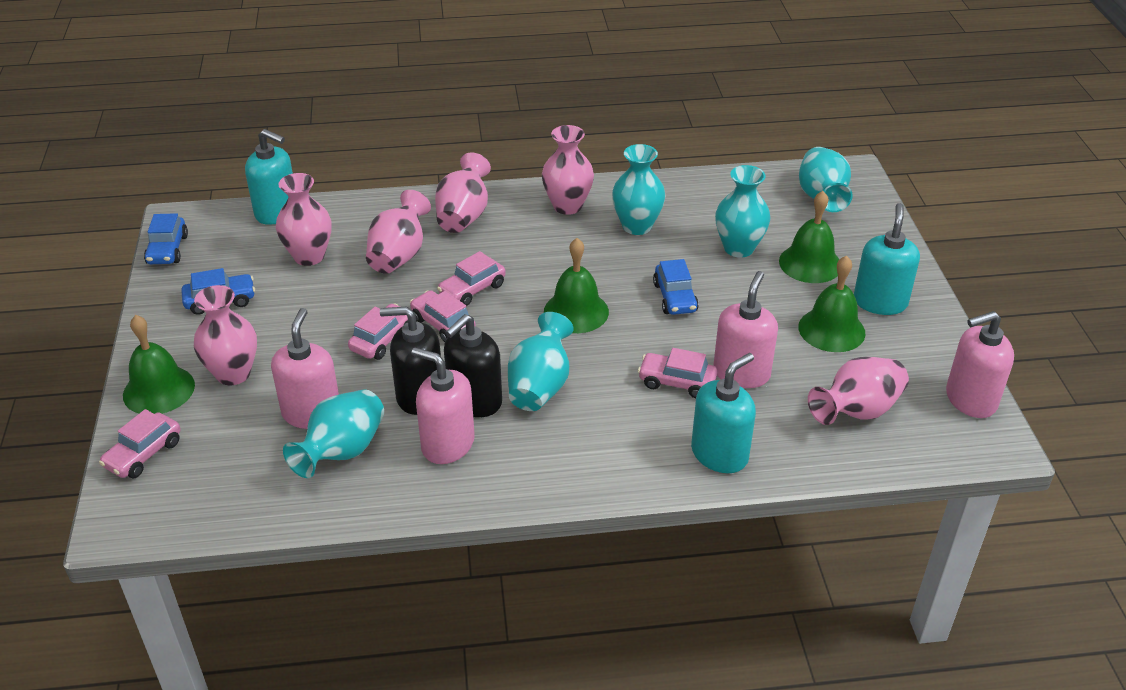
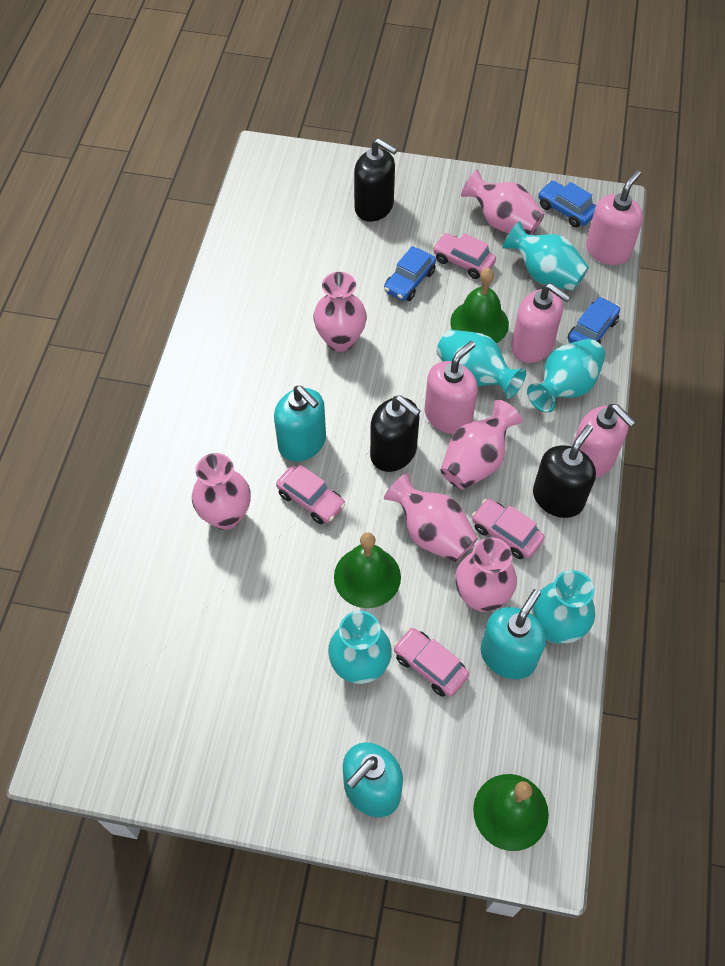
black soap dispenser: 2 -> 3
green bell: 4 -> 3
pink car: 5 -> 4

